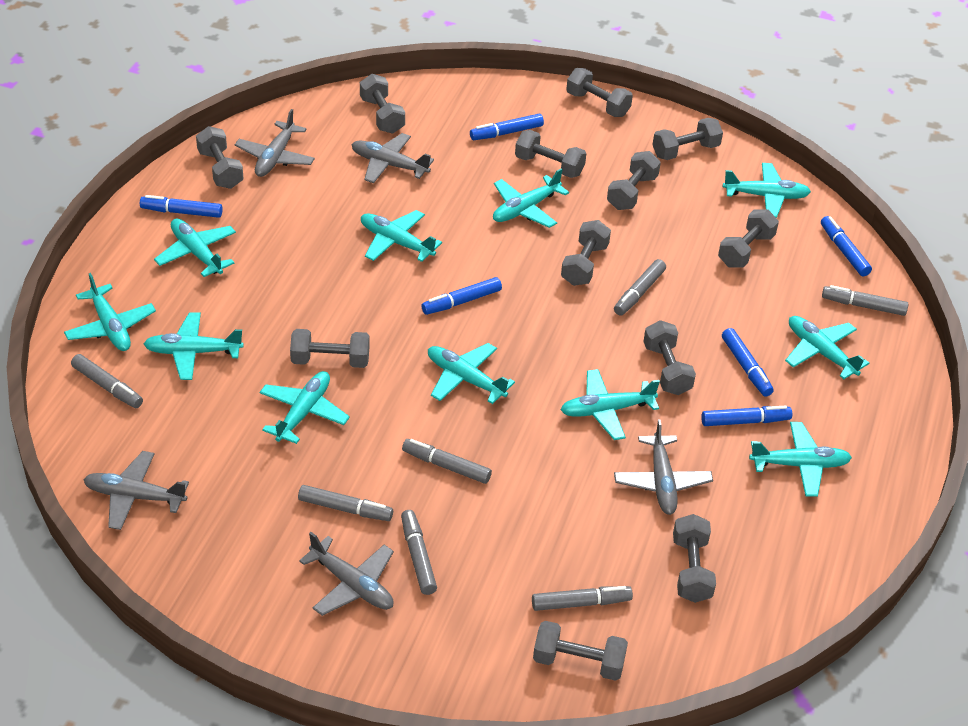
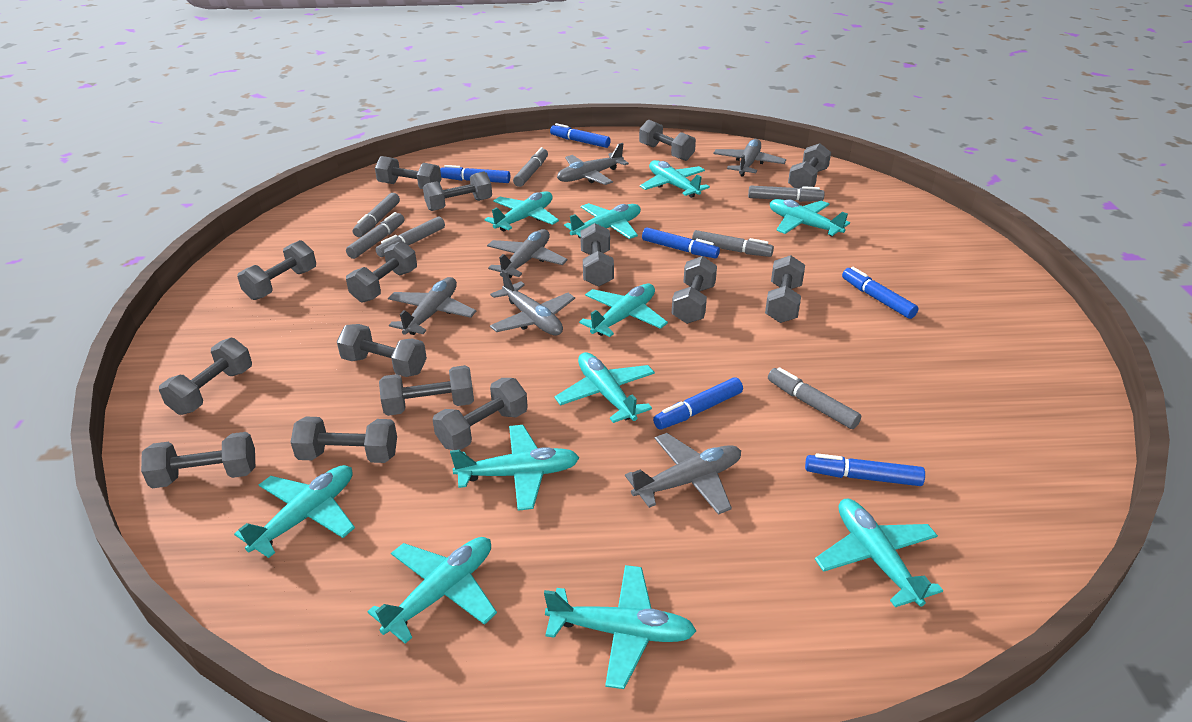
grey dumbbell: 12 -> 15
grey plane: 5 -> 6

